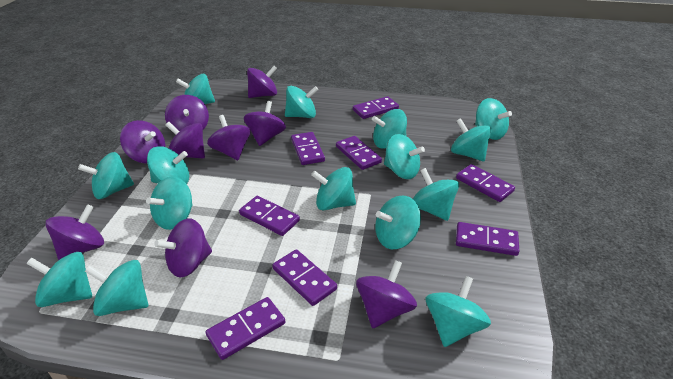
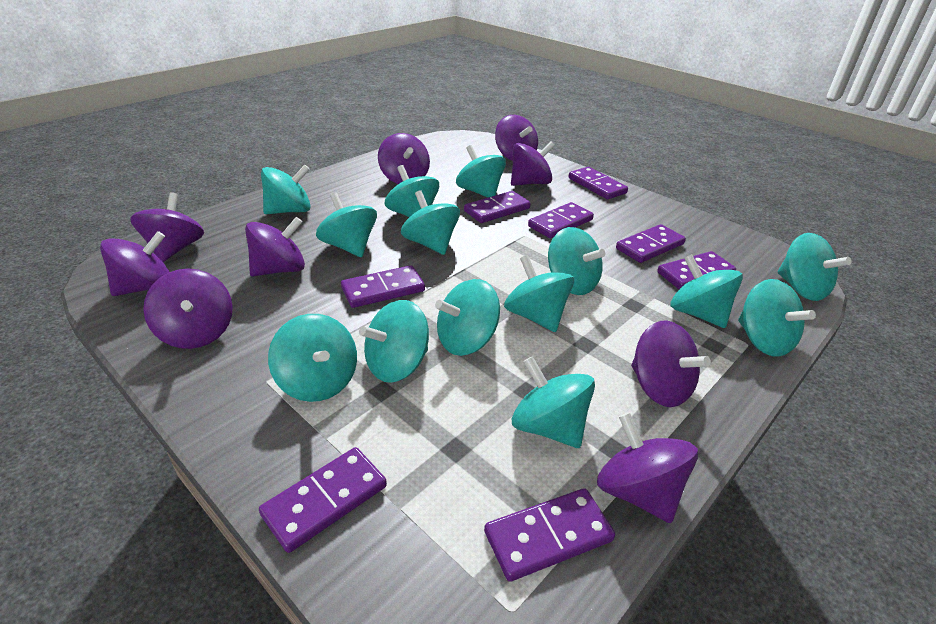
turquoise spinning top: 15 -> 14

